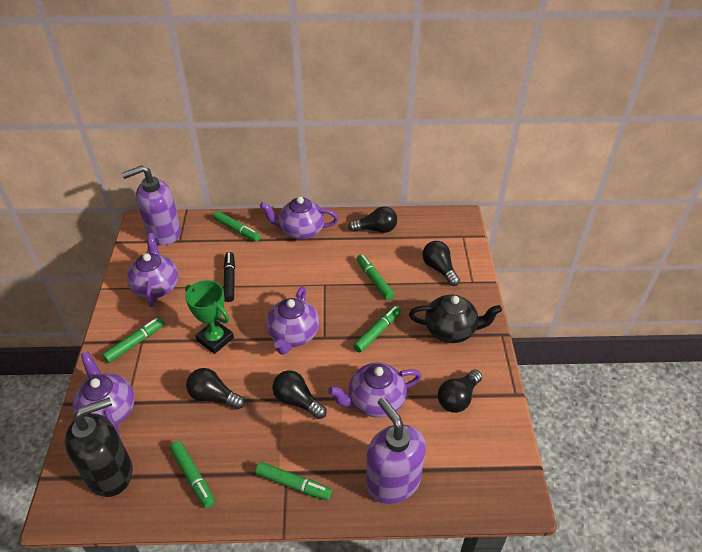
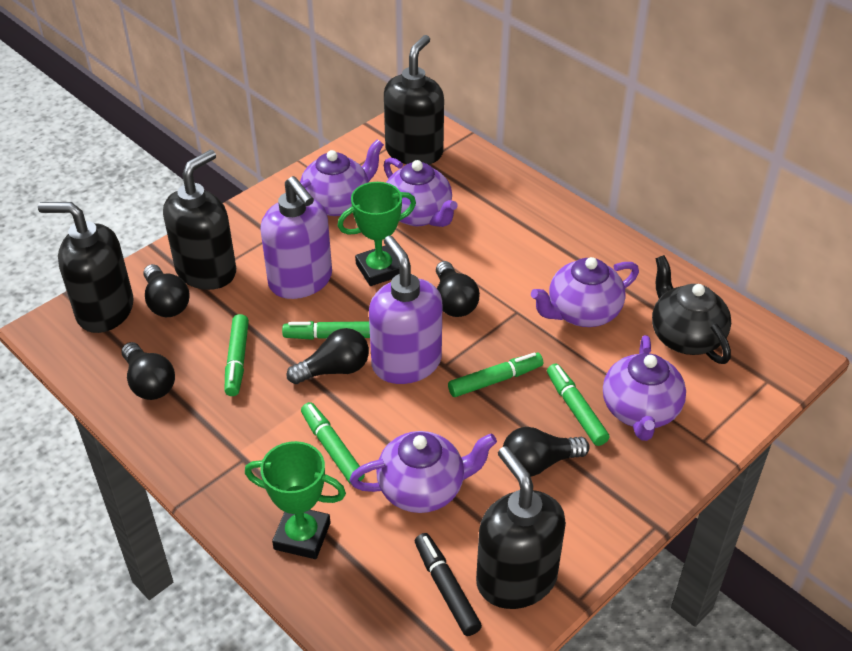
black soap dispenser: 1 -> 4
green marker: 6 -> 5
green trophy: 1 -> 2

